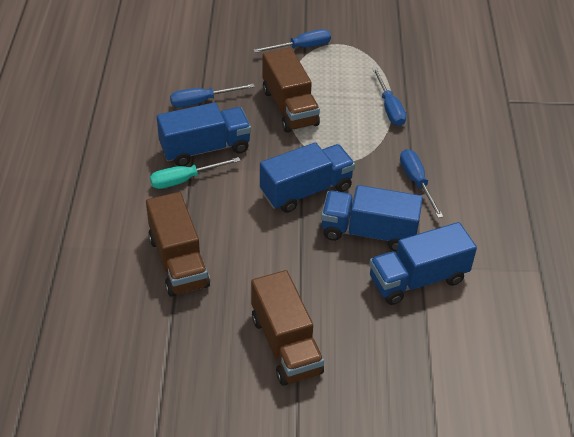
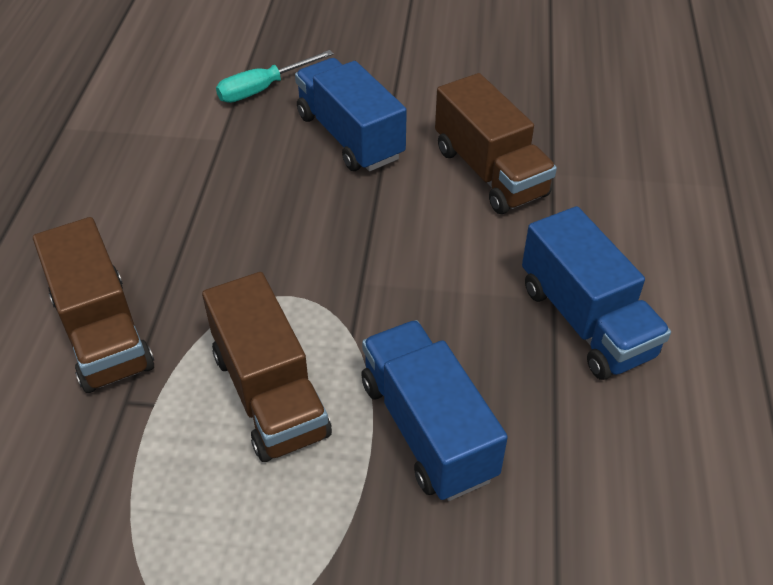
blue screwdriver: 4 -> 0
blue truck: 4 -> 3

